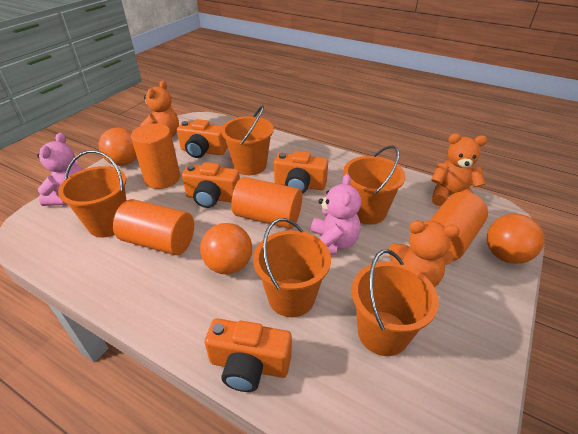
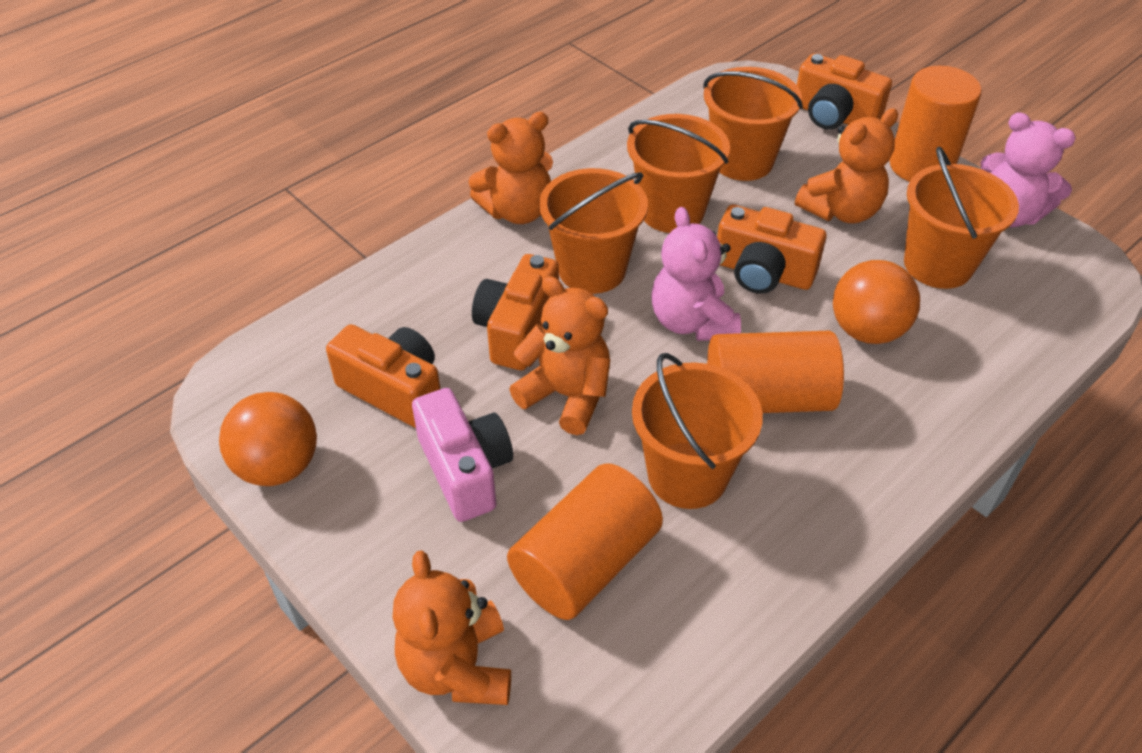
orange ball: 3 -> 2
orange cylinder: 4 -> 3
orange teddy bear: 3 -> 4
pink camera: 0 -> 1

